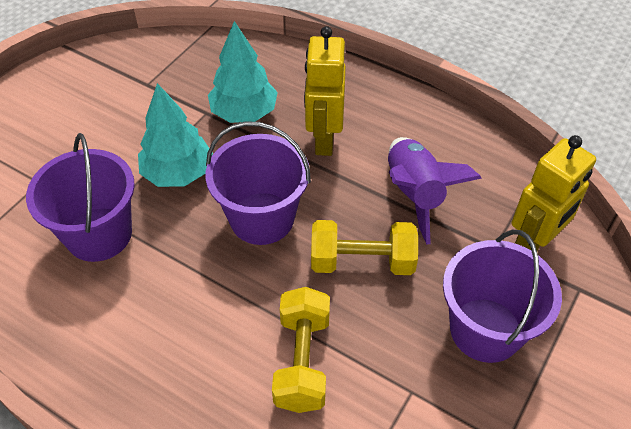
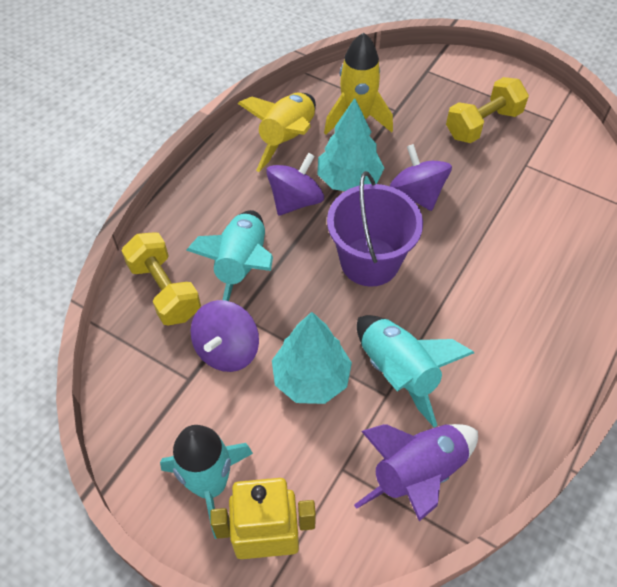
purple bucket: 3 -> 1
purple spinning top: 0 -> 3
turquoise rocket: 0 -> 3
yellow robot: 2 -> 1
yellow rocket: 0 -> 2

